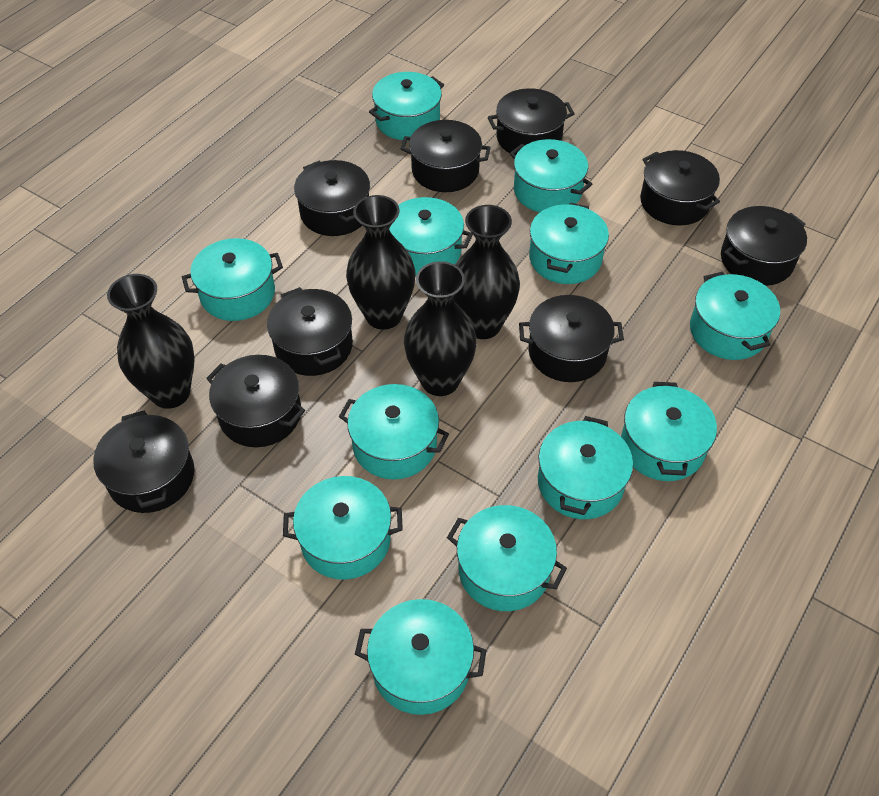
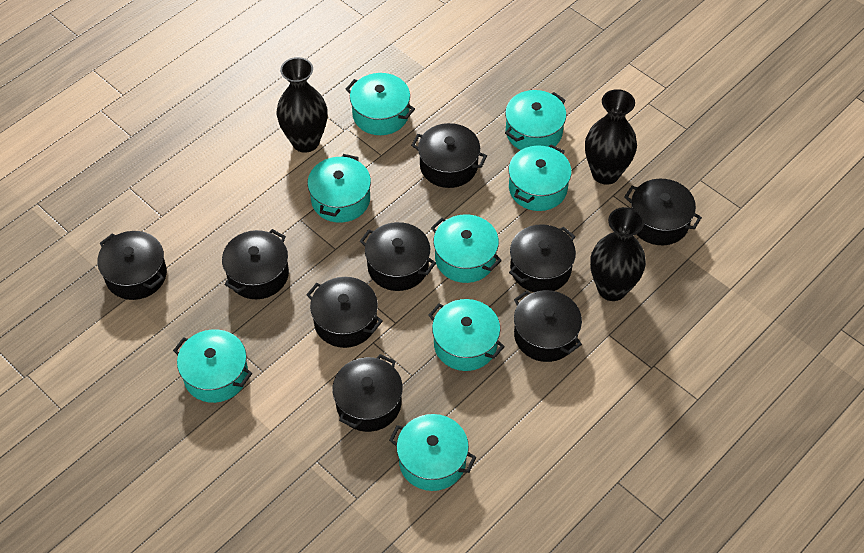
black vase: 4 -> 3
turquoise pot: 12 -> 8

